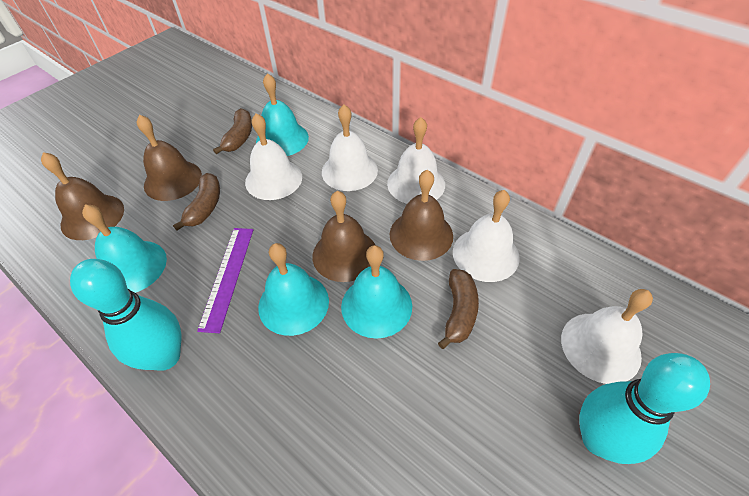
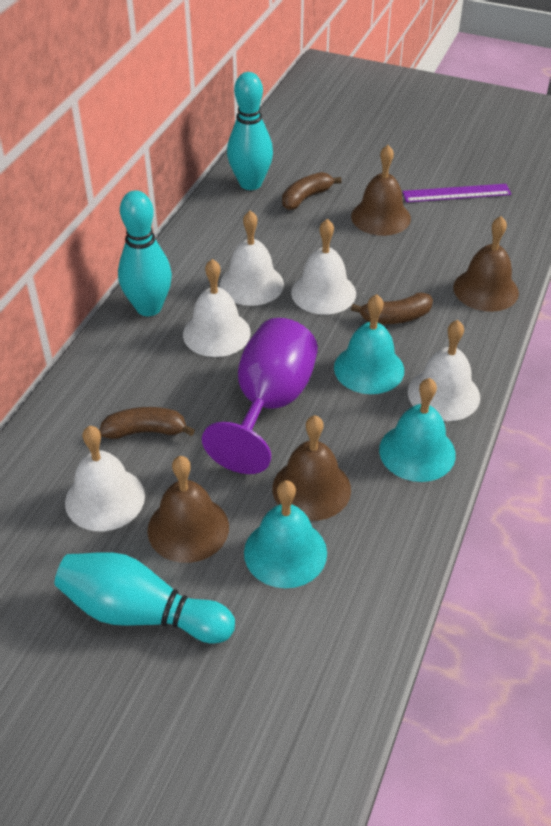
purple goblet: 0 -> 1
turquoise bell: 4 -> 3
turquoise bowling pin: 2 -> 3

